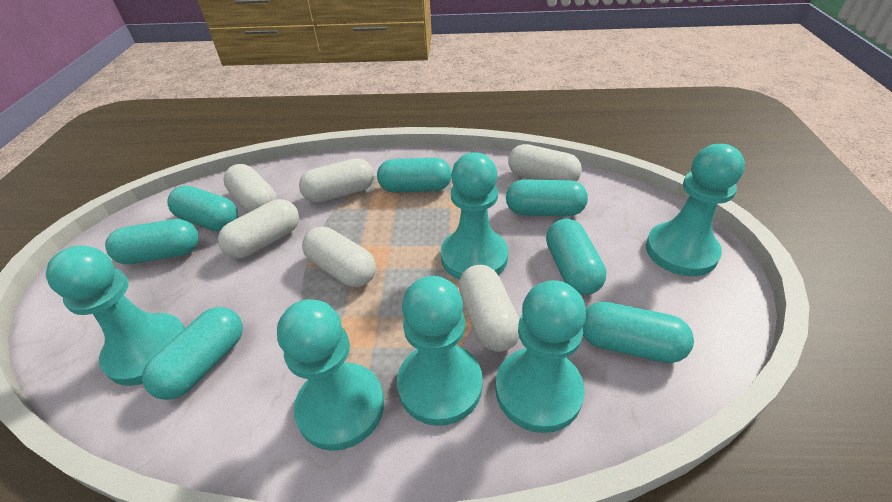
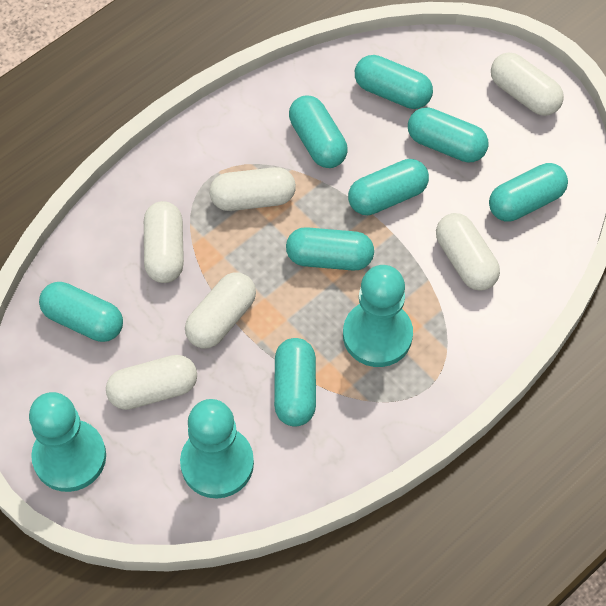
turquoise capsule: 7 -> 8
turquoise pawn: 6 -> 3

